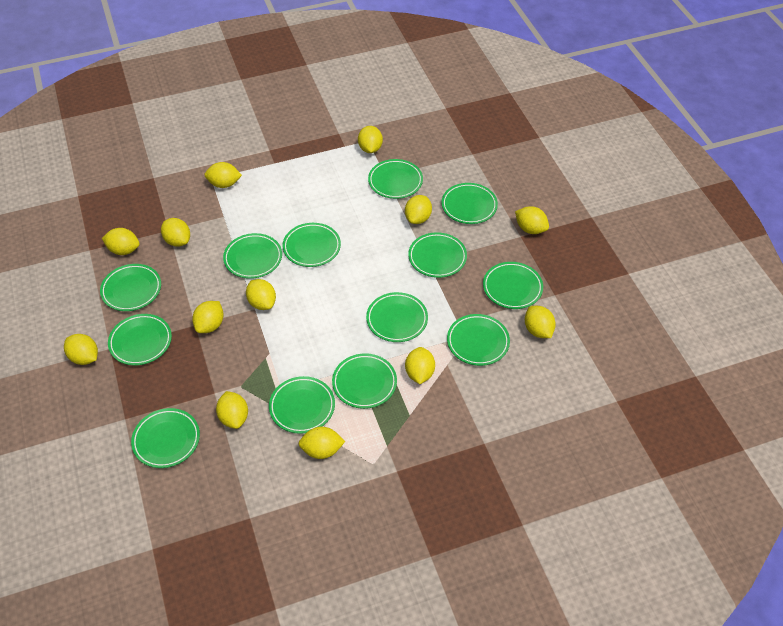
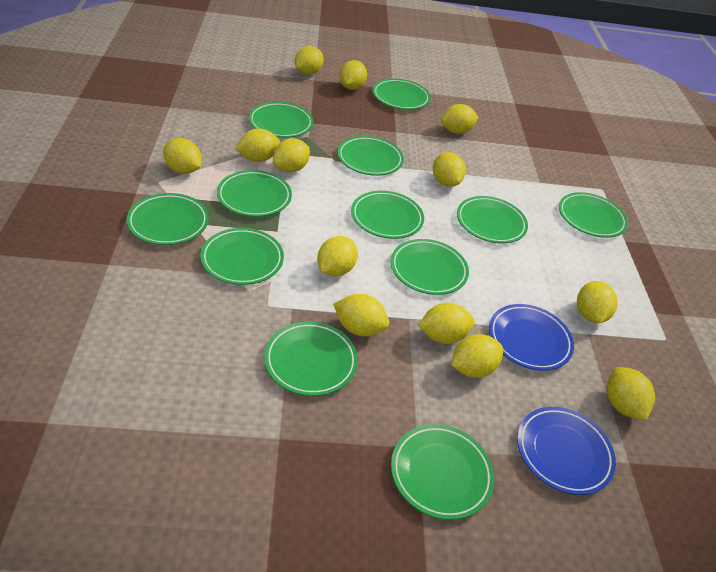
blue plate: 0 -> 2
green plate: 13 -> 12

